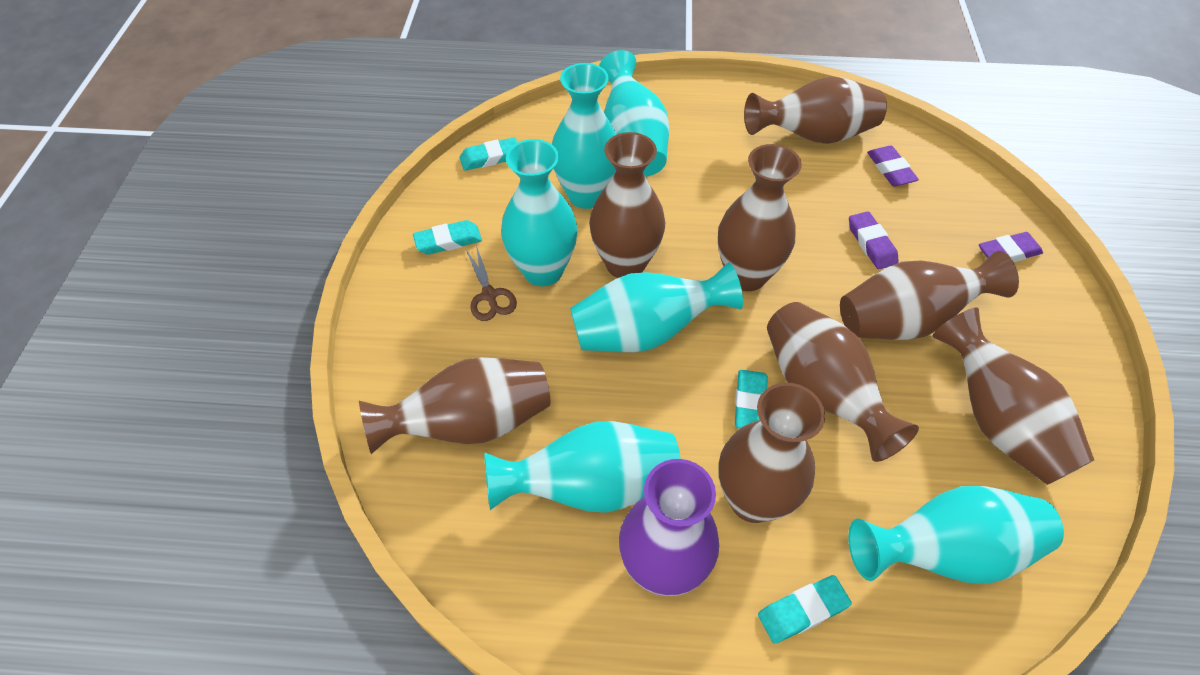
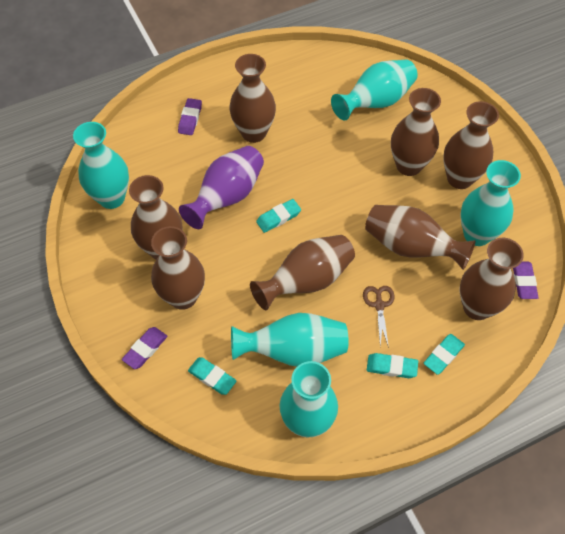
turquoise vase: 6 -> 5

